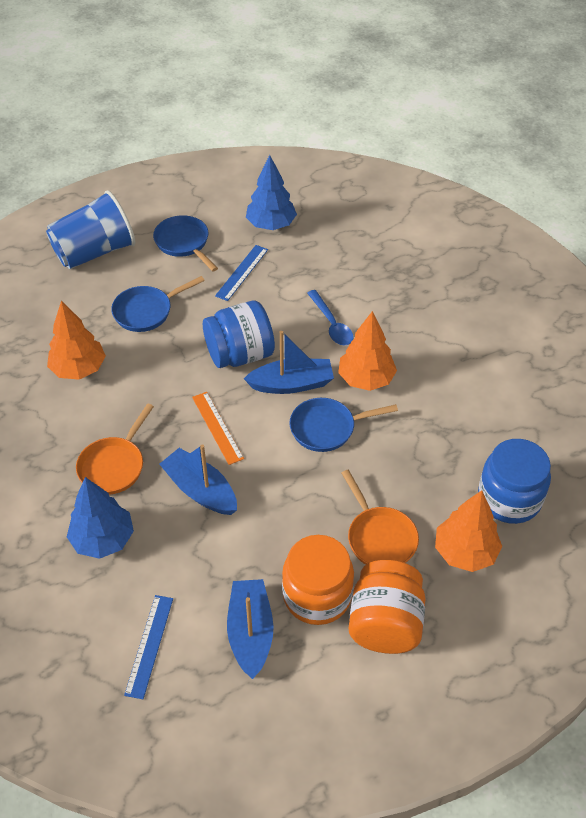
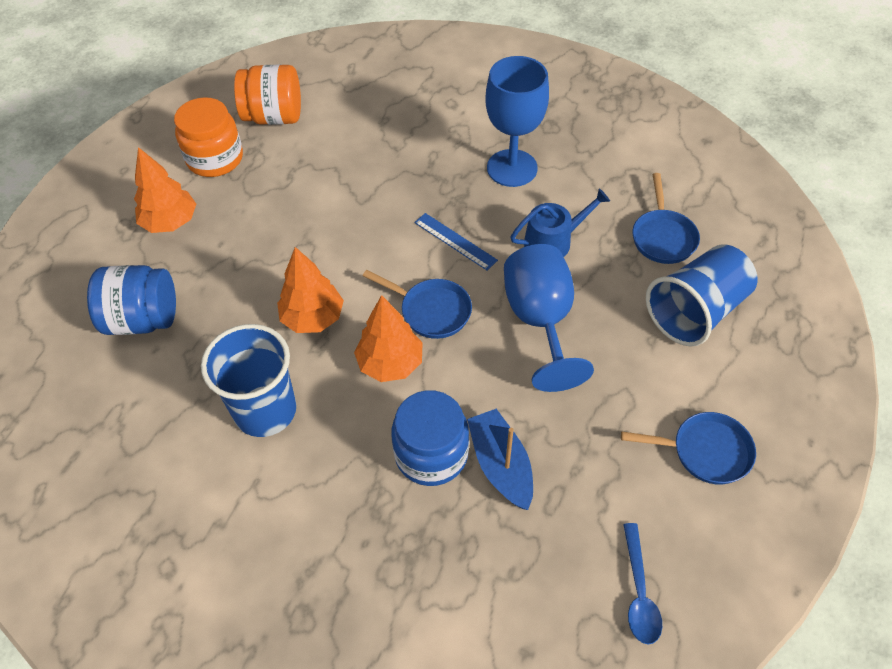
blue boat: 3 -> 1
blue cup: 1 -> 2
blue goblet: 0 -> 2
blue ruler: 2 -> 1
blue tree: 2 -> 0
blue watering can: 0 -> 1
orange pan: 2 -> 0
orange ruler: 1 -> 0

